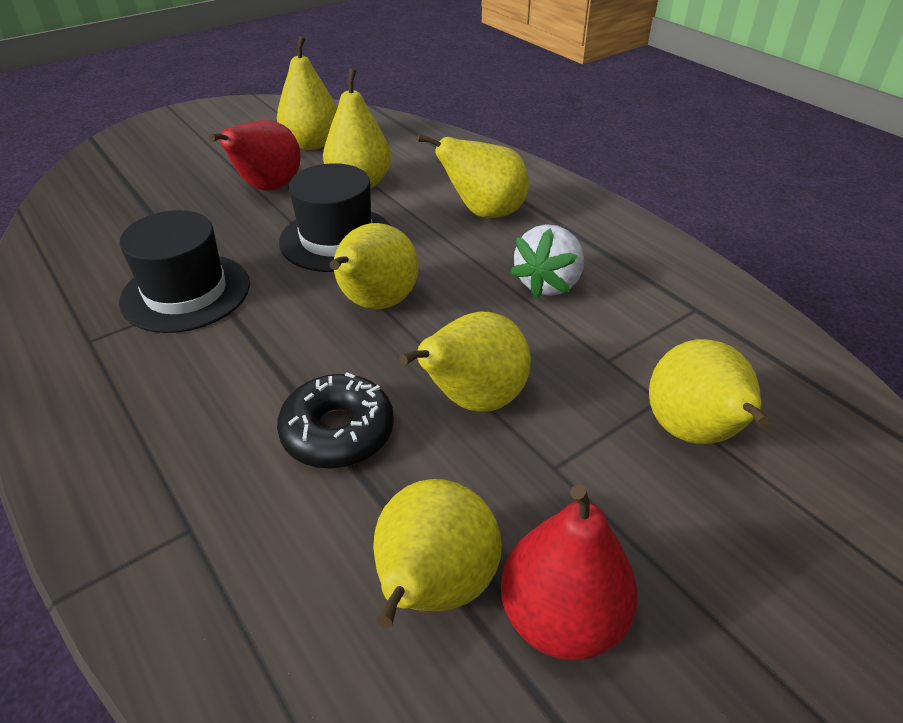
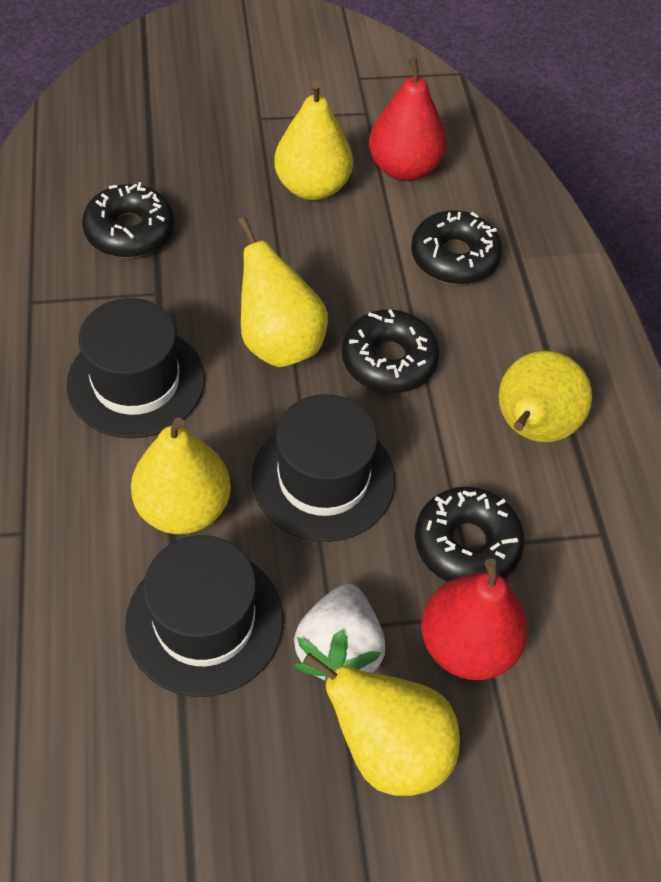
black donut: 1 -> 4
black hat: 2 -> 3
yellow pear: 7 -> 5

